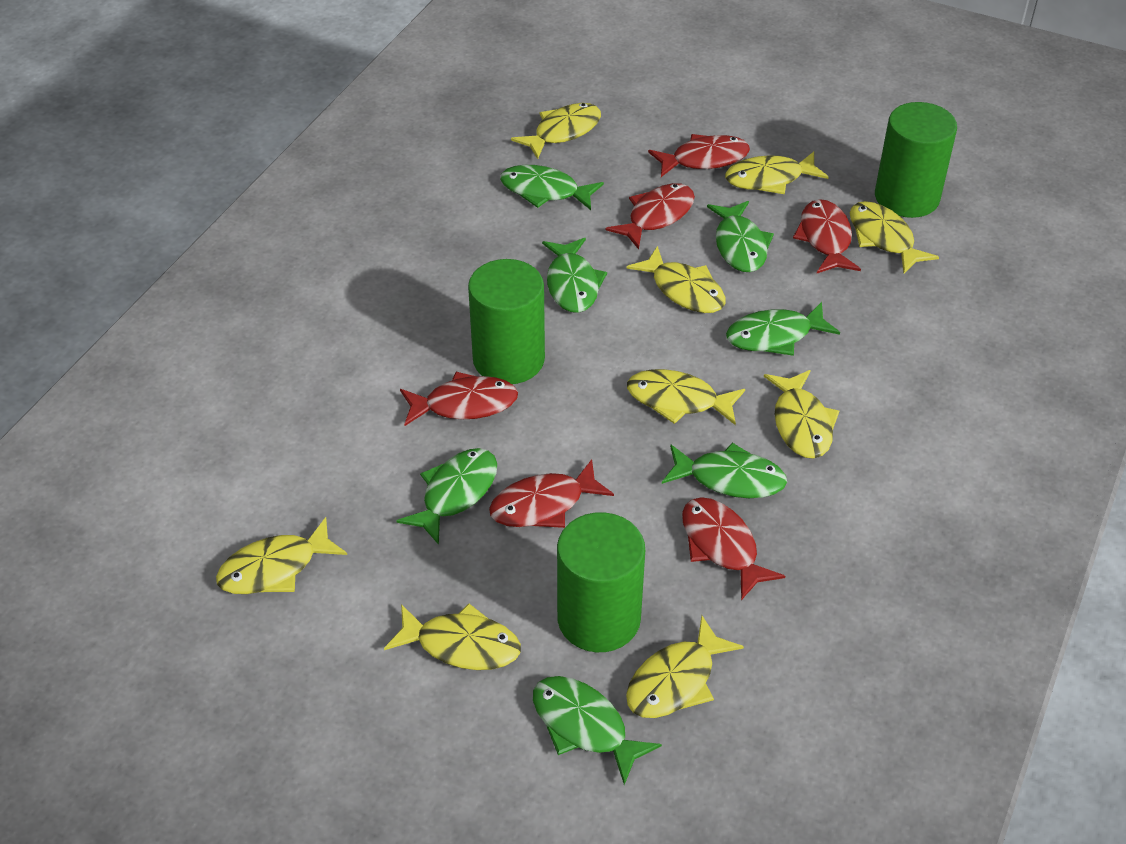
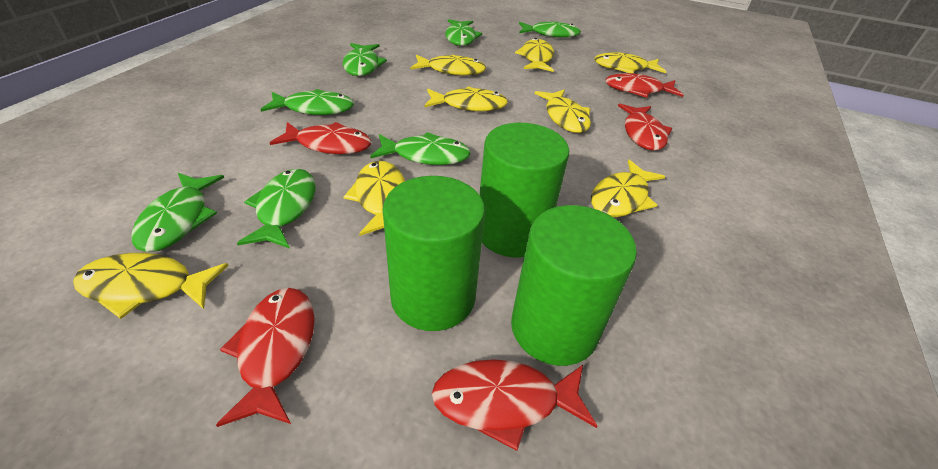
red fish: 6 -> 5
yellow fish: 9 -> 8

